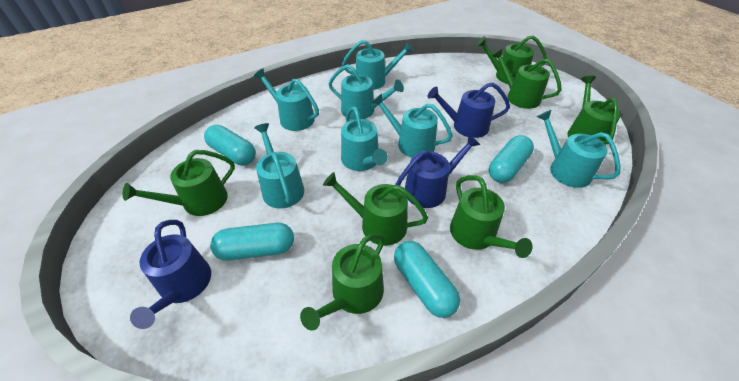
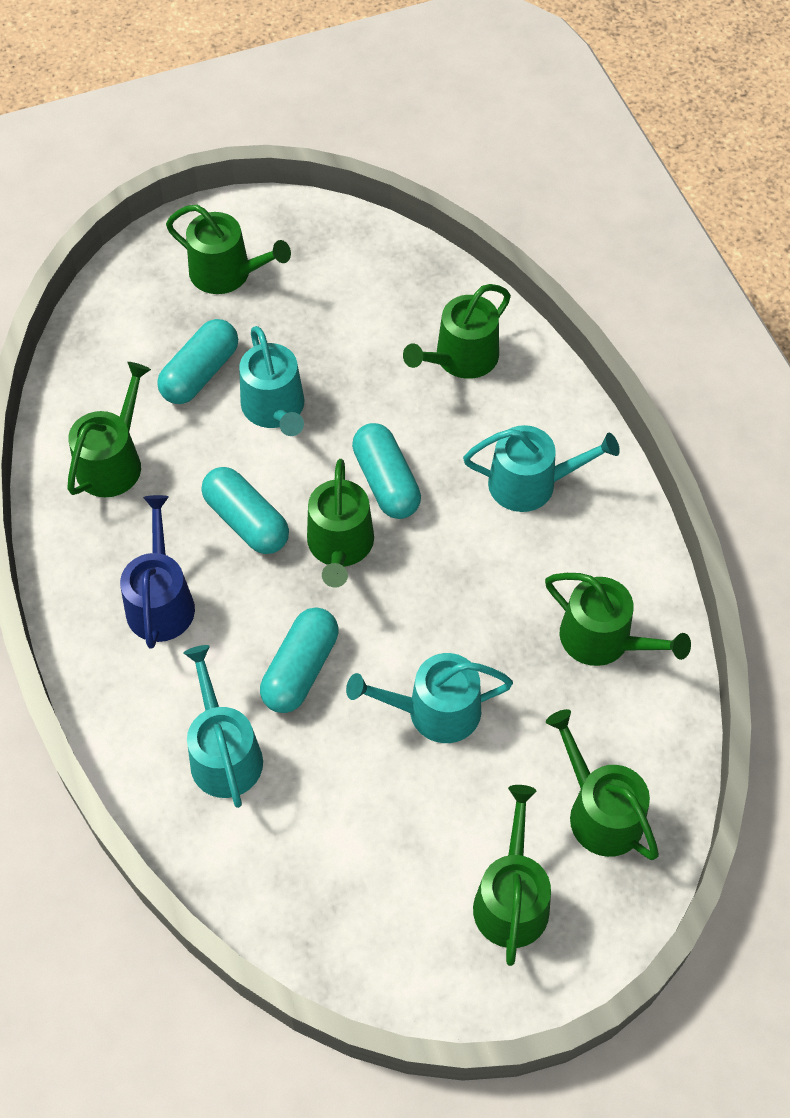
blue watering can: 3 -> 1
turquoise watering can: 7 -> 4

